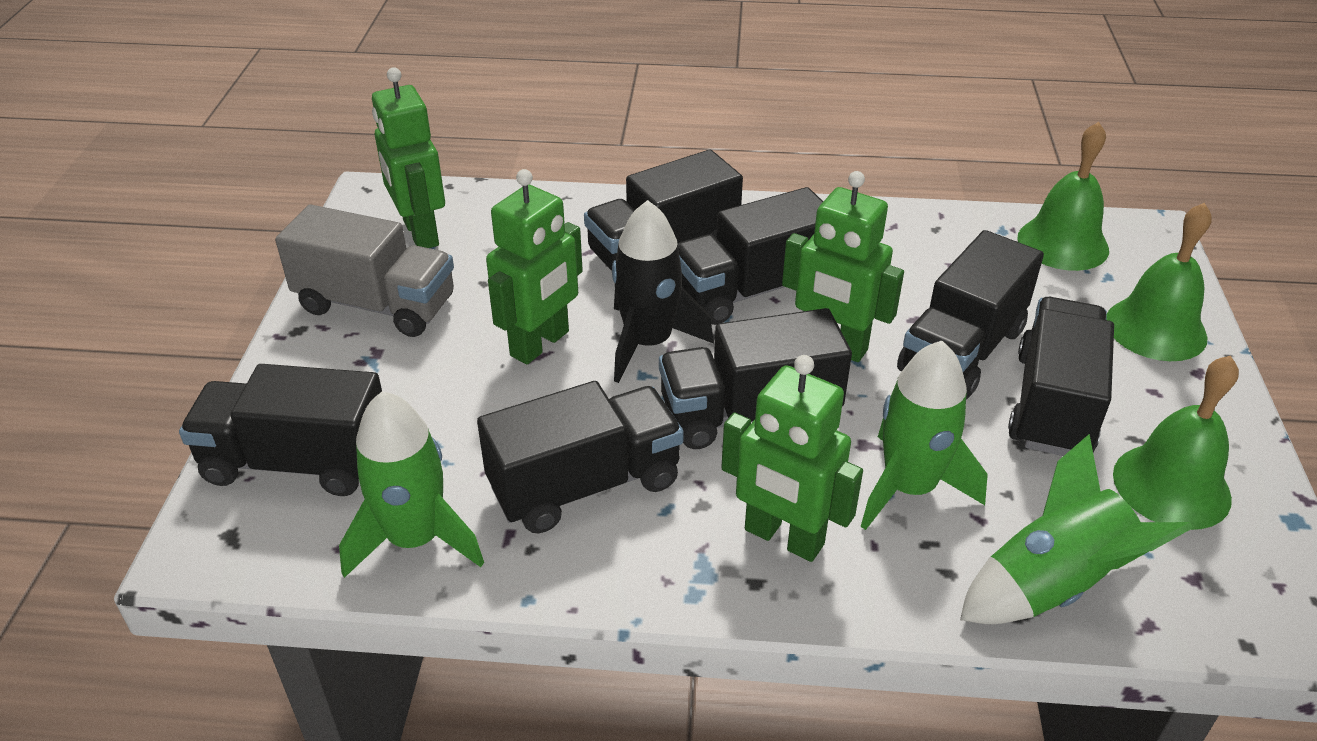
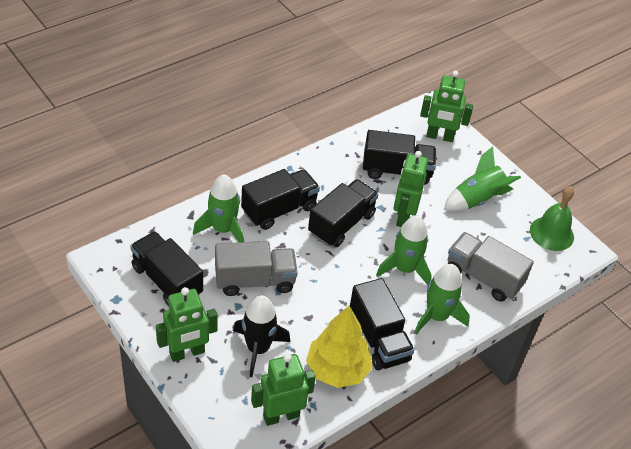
black truck: 7 -> 5
green bell: 3 -> 1
green rocket: 3 -> 4
grey truck: 1 -> 2
yellow tree: 0 -> 1

